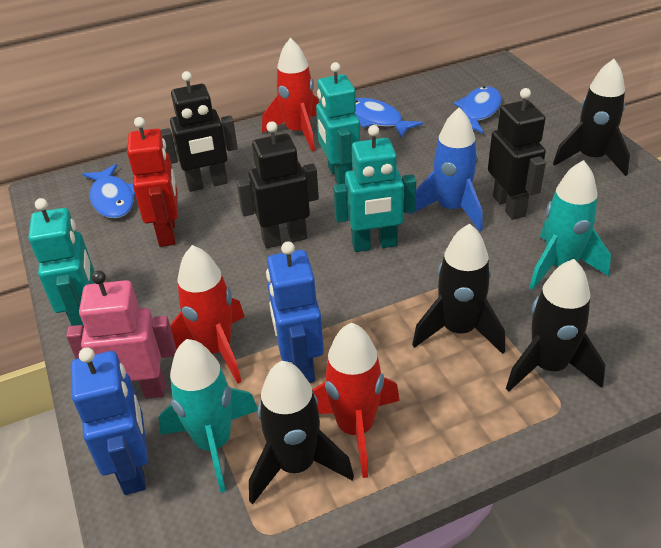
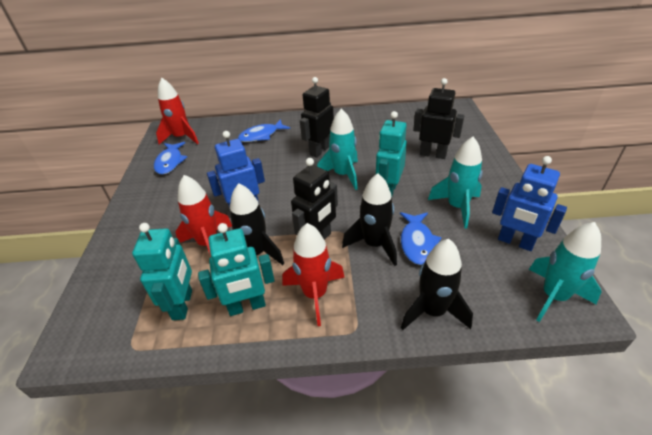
black rocket: 4 -> 3
blue rocket: 1 -> 0
pink robot: 1 -> 0
red robot: 1 -> 0
turquoise rocket: 2 -> 3

